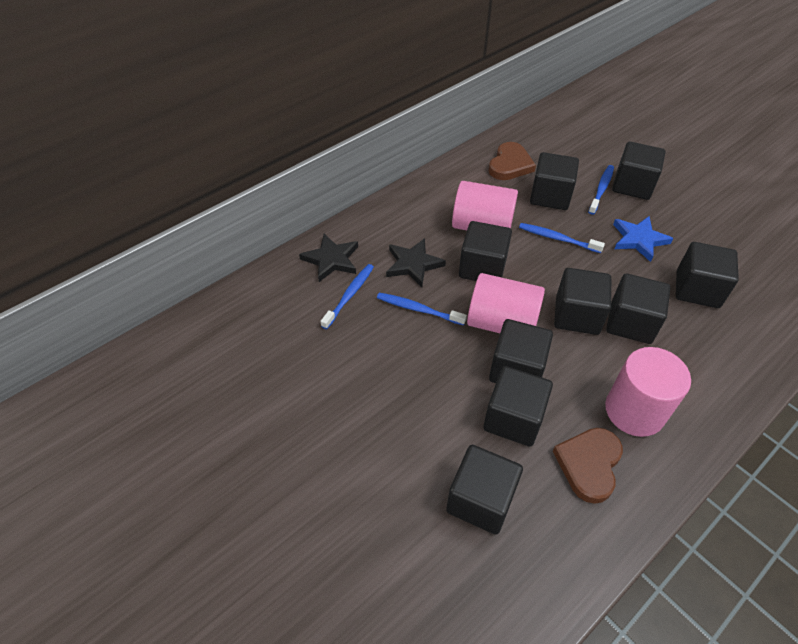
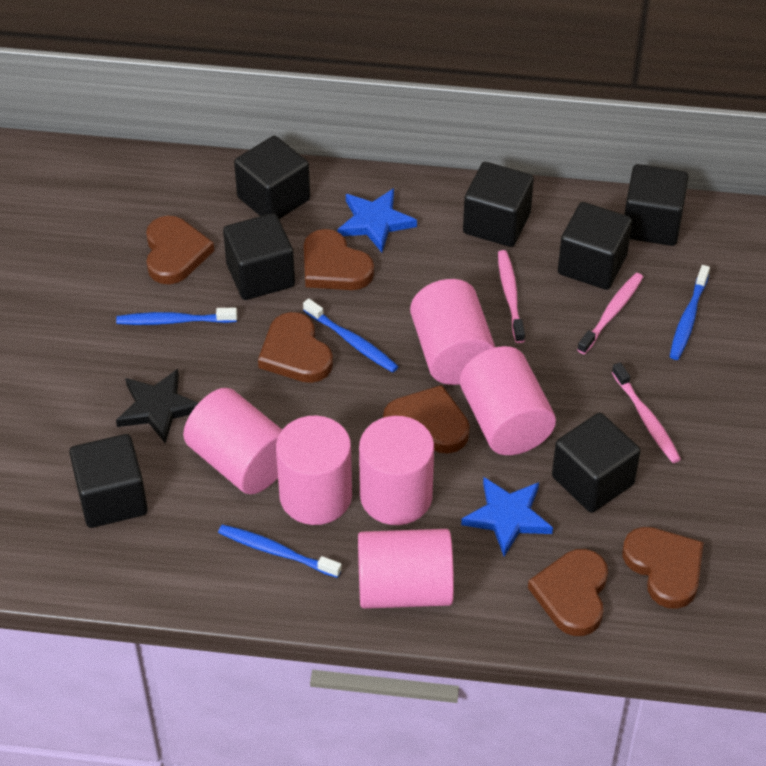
black cube: 9 -> 7
black star: 2 -> 1
blue star: 1 -> 2
brown heart: 2 -> 6
pink cylinder: 3 -> 6
pink toothbrush: 0 -> 3

